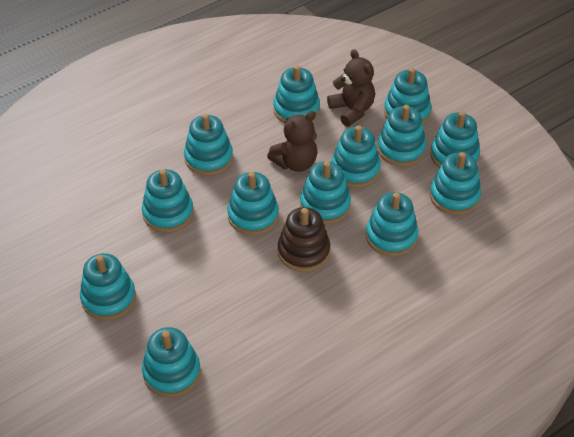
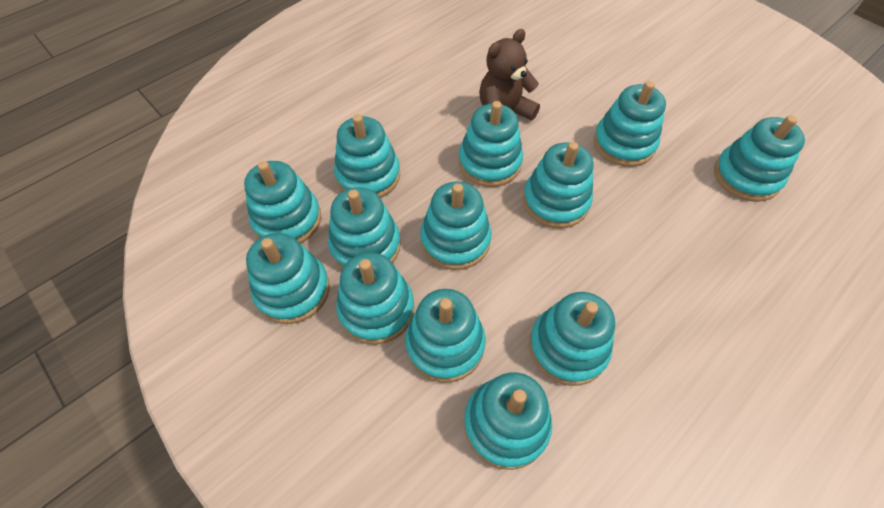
brown stacking toy: 1 -> 0
brown teddy bear: 2 -> 1

